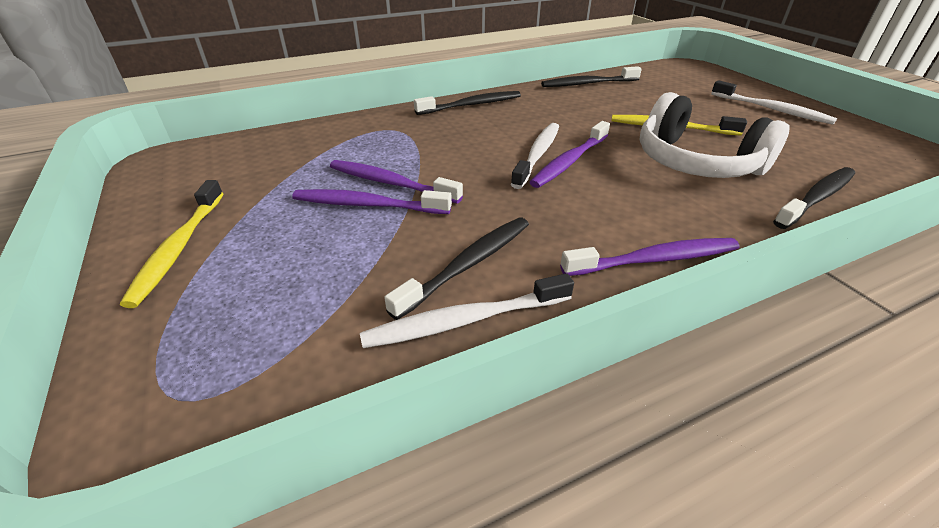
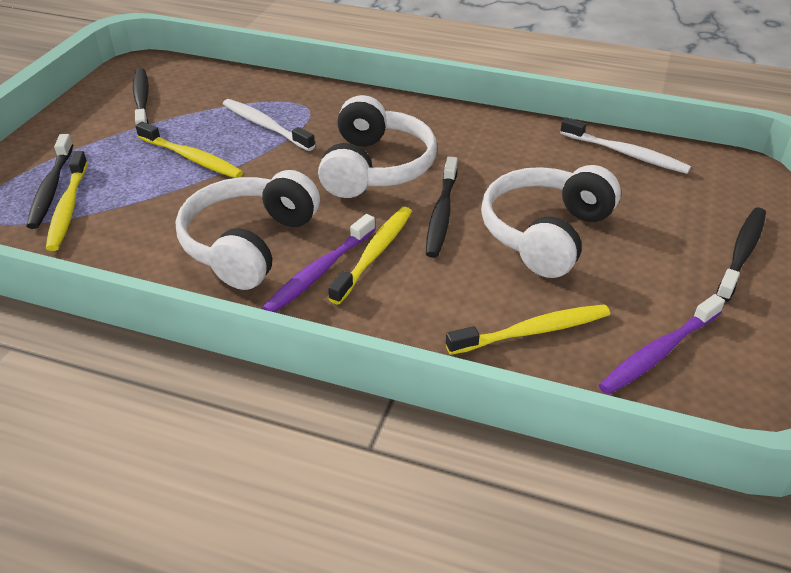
purple toothbrush: 4 -> 2
white headphones: 1 -> 3
white toothbrush: 3 -> 2
yellow toothbrush: 2 -> 4

